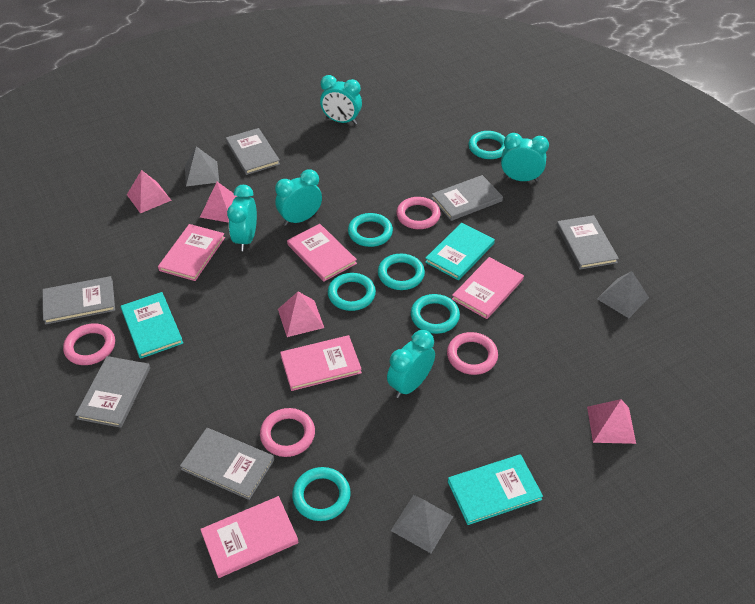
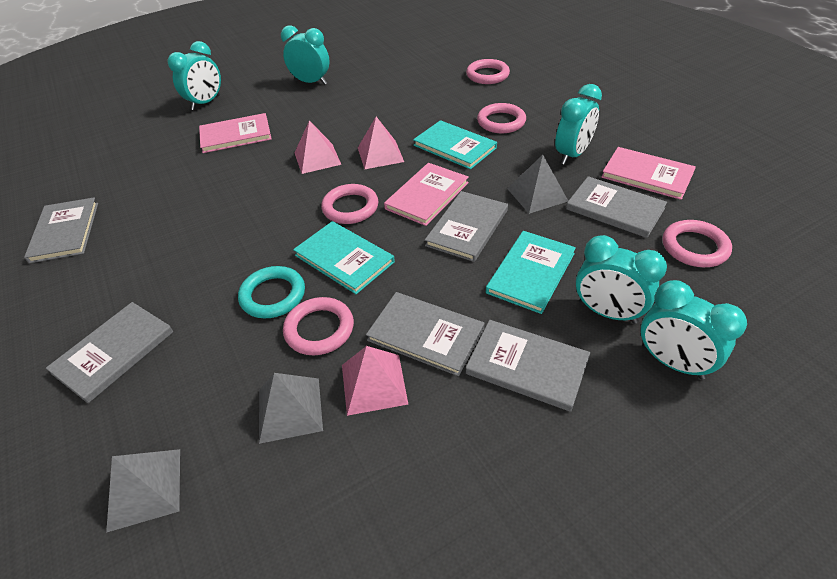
pink book: 5 -> 3
pink pyramid: 4 -> 3
pink ring: 4 -> 5
turquoise ring: 6 -> 1

